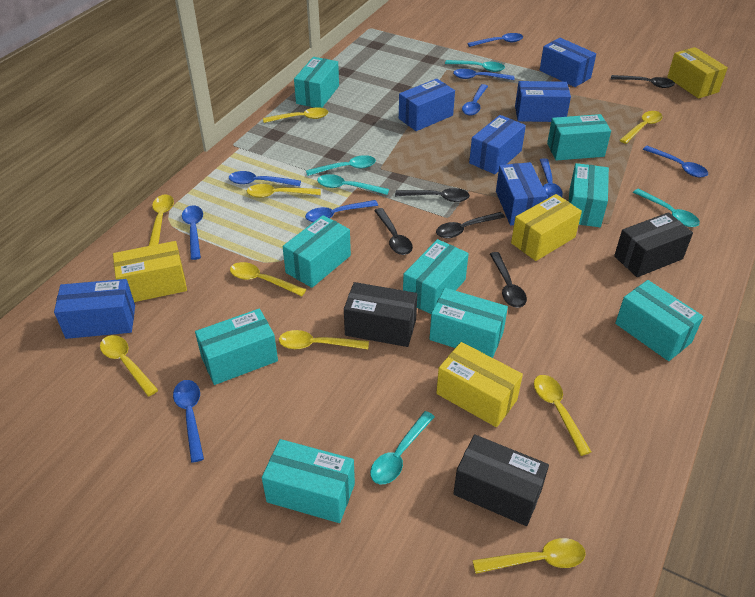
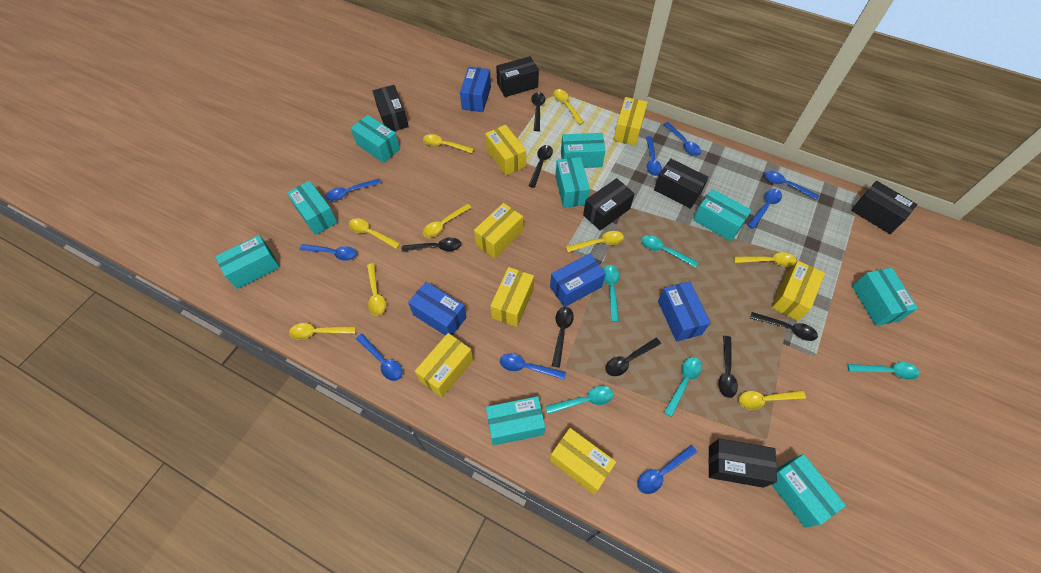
black box: 3 -> 6
black spoon: 5 -> 7
blue box: 6 -> 4
yellow box: 4 -> 7

